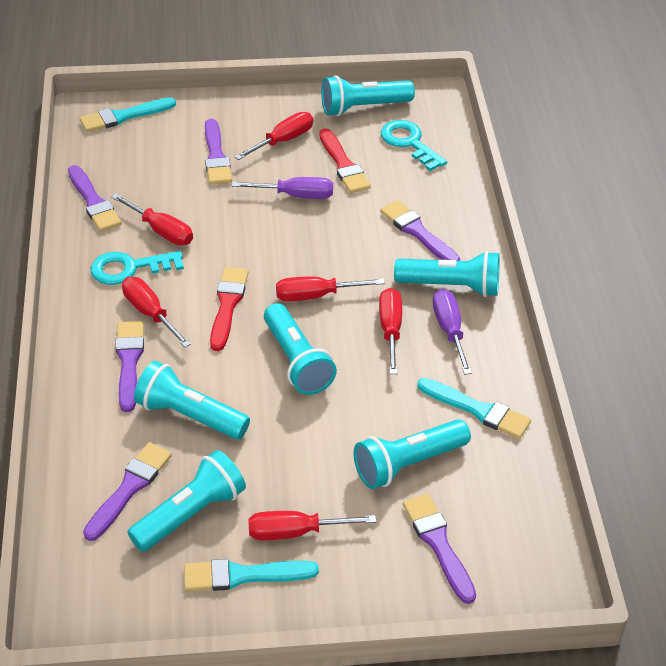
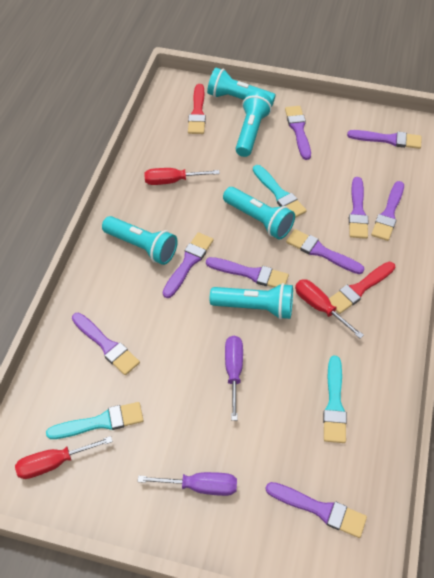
purple brush: 6 -> 9
red screwdriver: 6 -> 3
turquoise flashlight: 6 -> 5
turquoise key: 2 -> 0

